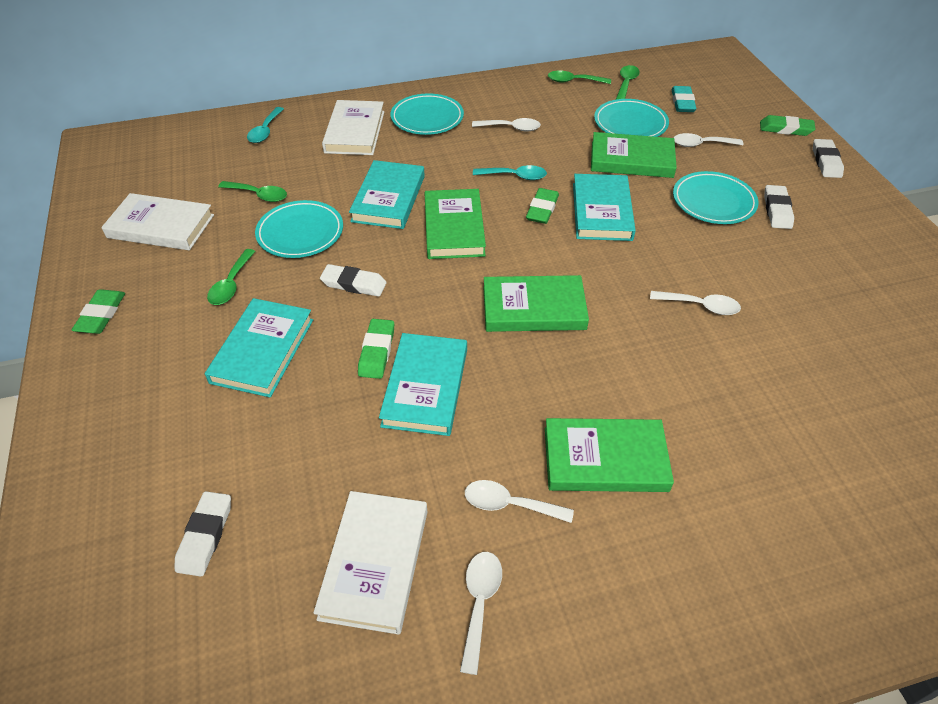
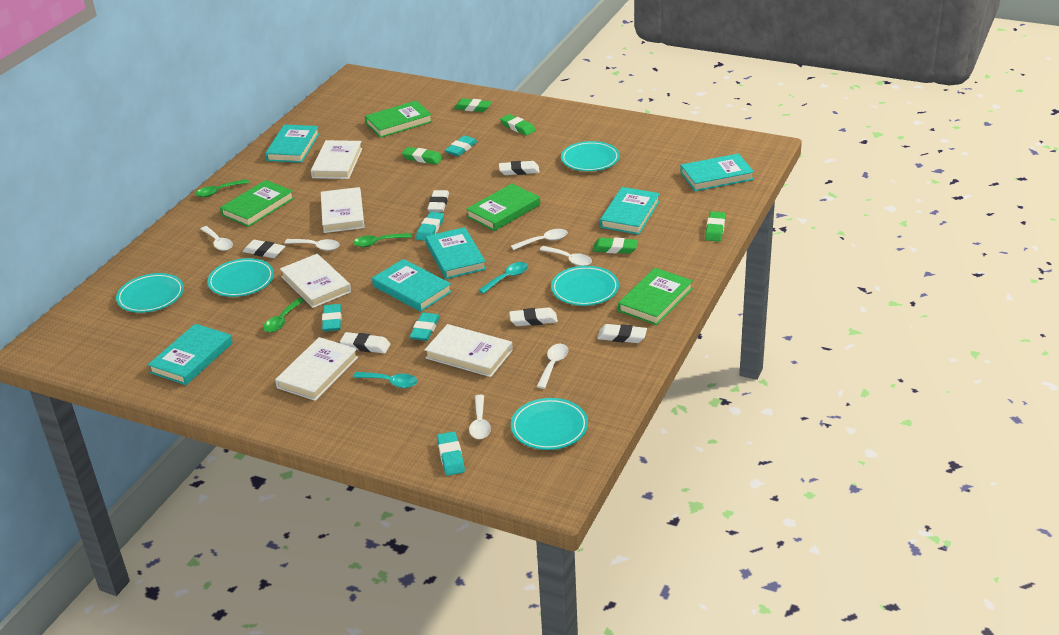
green eraser: 4 -> 5
green spoon: 4 -> 3
turquoise book: 4 -> 6
turquoise eraser: 1 -> 5
turquoise plate: 4 -> 5
white book: 3 -> 5
white eraser: 4 -> 6
white spoon: 5 -> 6

